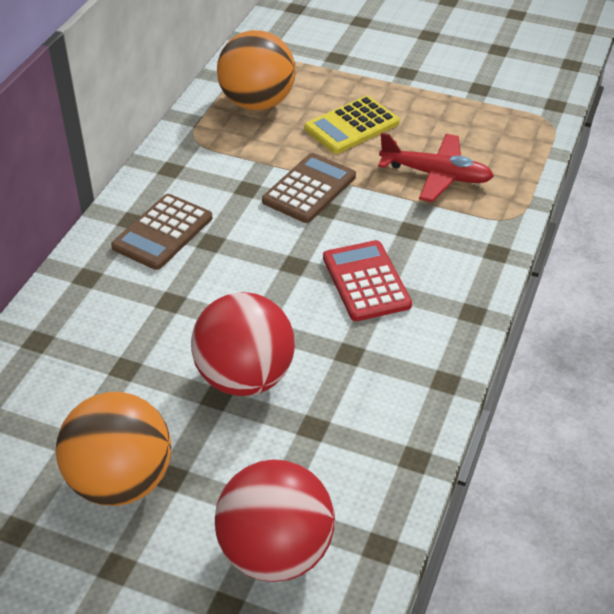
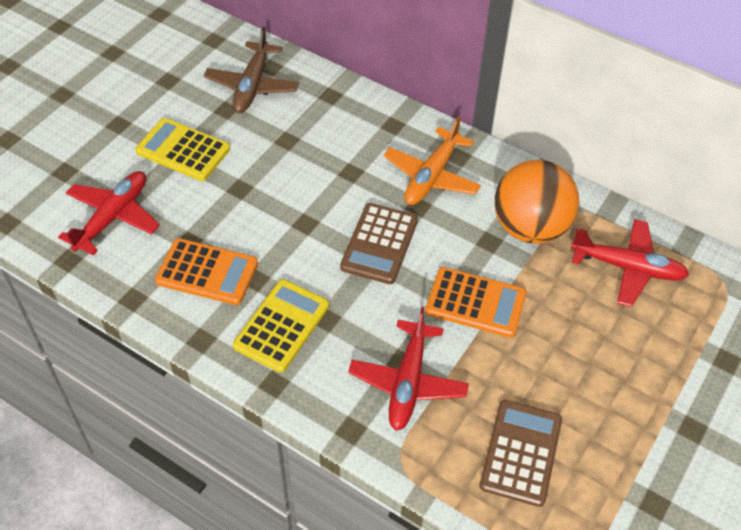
brown plane: 0 -> 1
orange ball: 2 -> 1
orange calculator: 0 -> 2
orange plane: 0 -> 1
red ball: 2 -> 0
red calculator: 1 -> 0
red plane: 1 -> 3
yellow calculator: 1 -> 2

